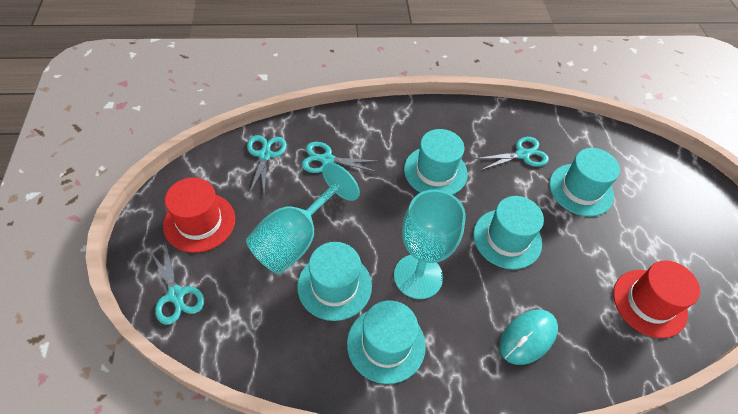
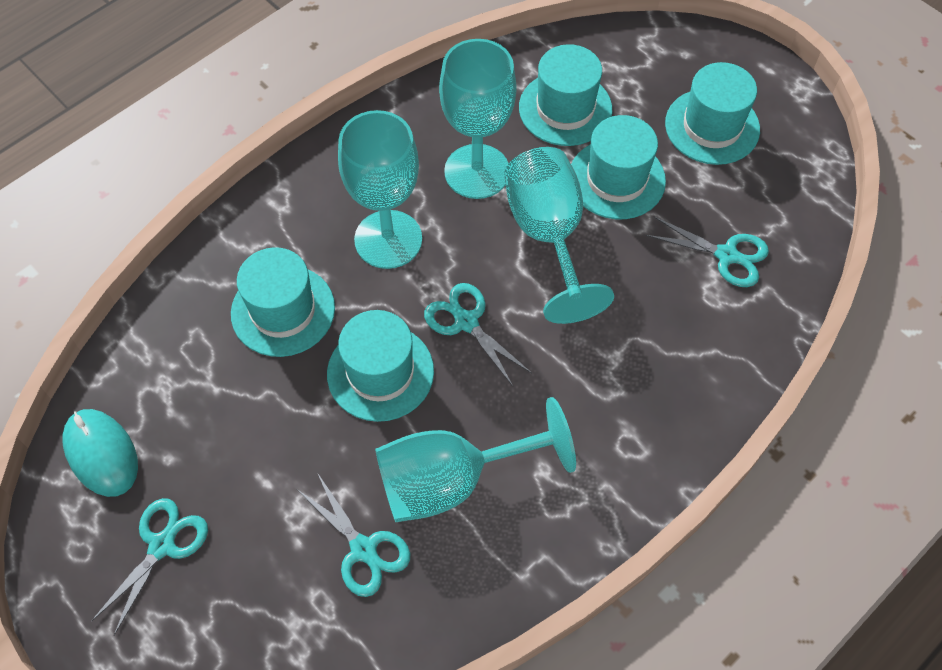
red hat: 2 -> 0
turquoise goblet: 2 -> 4

